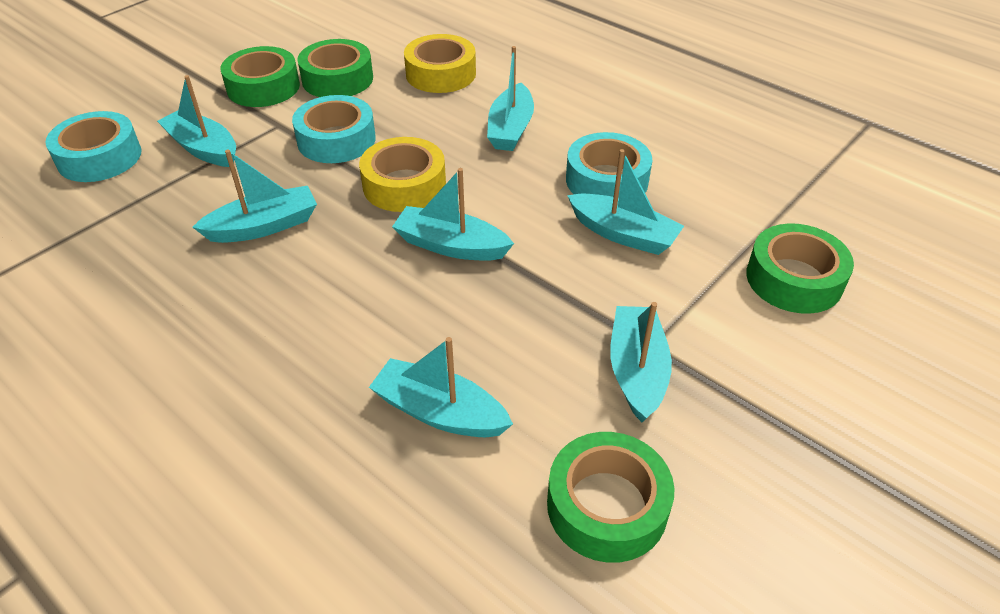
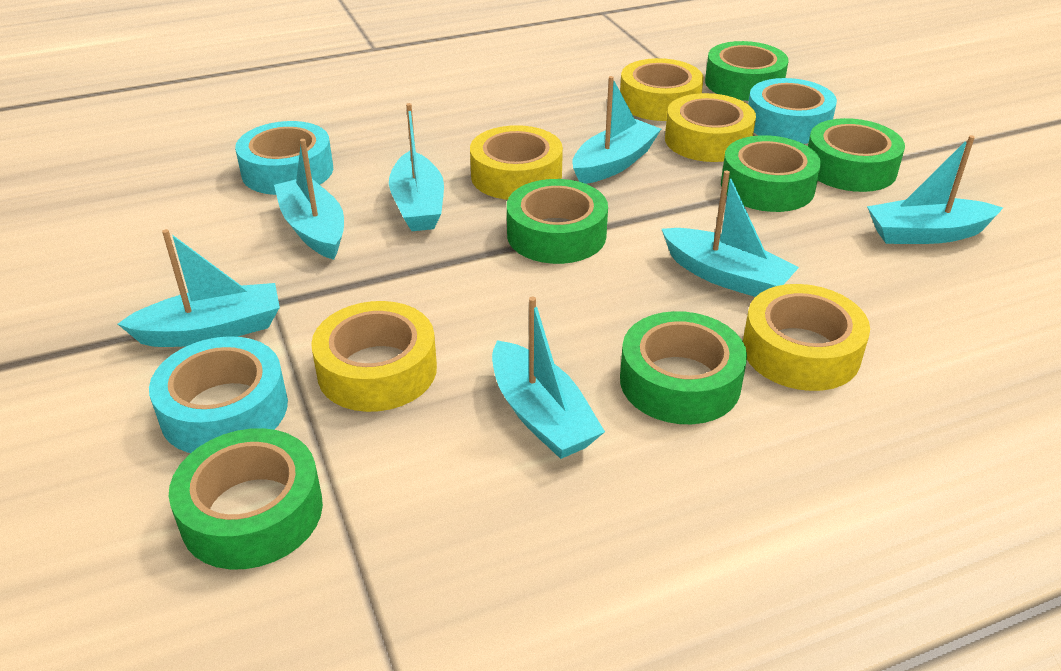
green tape: 4 -> 6
yellow tape: 2 -> 5

